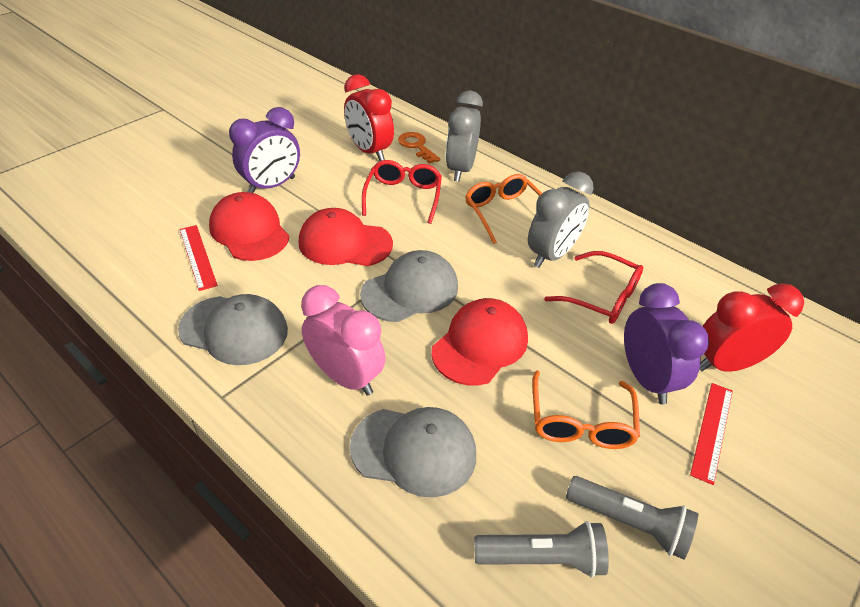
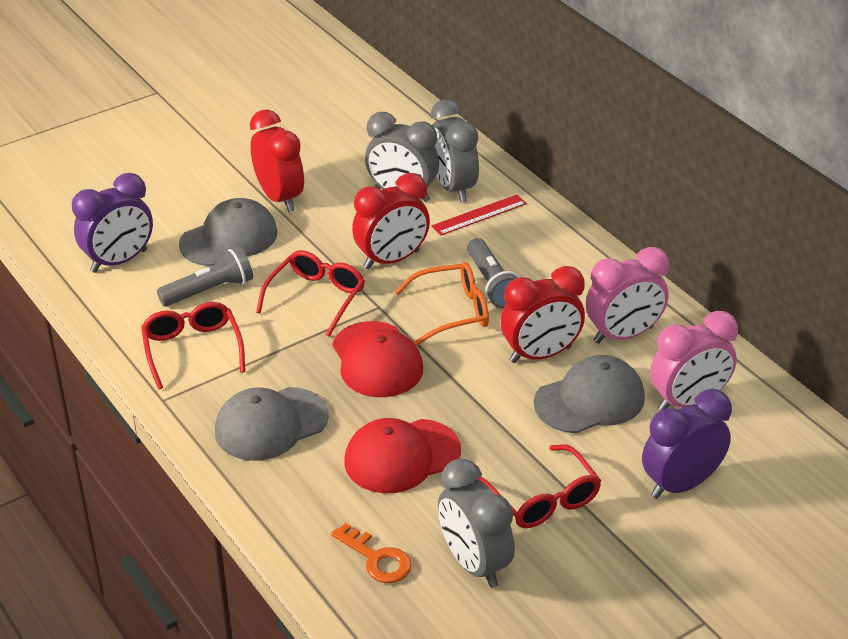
grey clock: 2 -> 3
orange glasses: 2 -> 1
pink clock: 1 -> 2
red cap: 3 -> 2
red clock: 2 -> 3
red glasses: 2 -> 3
red ruler: 2 -> 1

